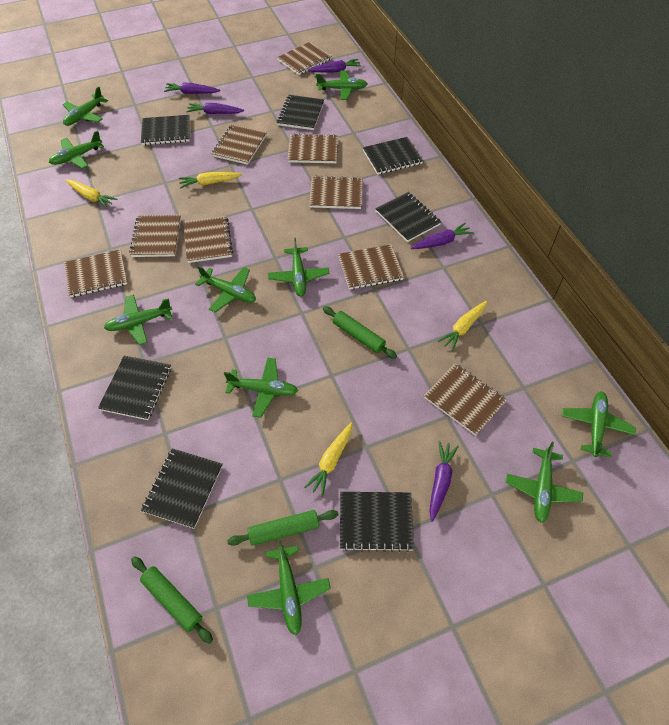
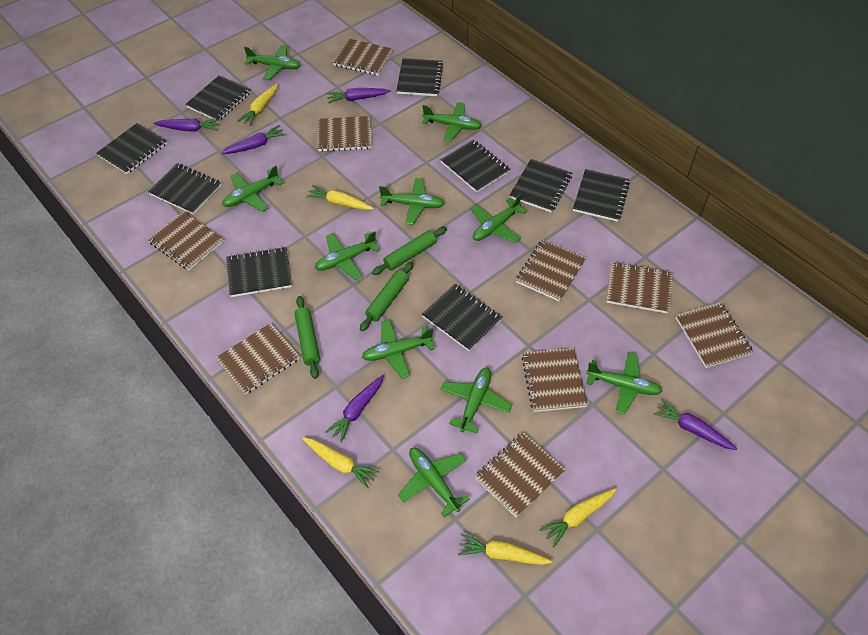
black notebook: 7 -> 9
yellow carrot: 4 -> 5

